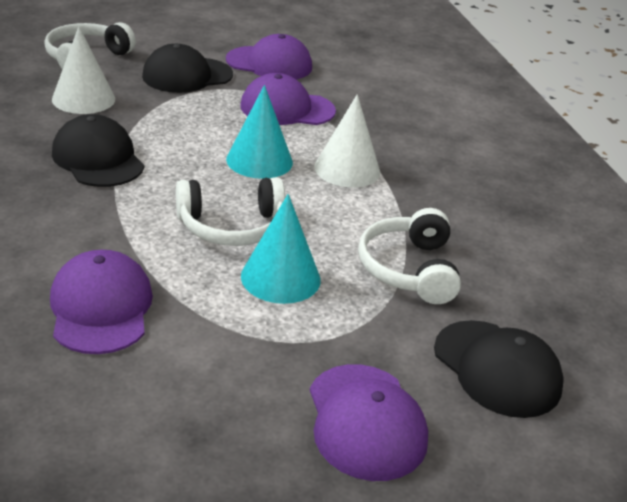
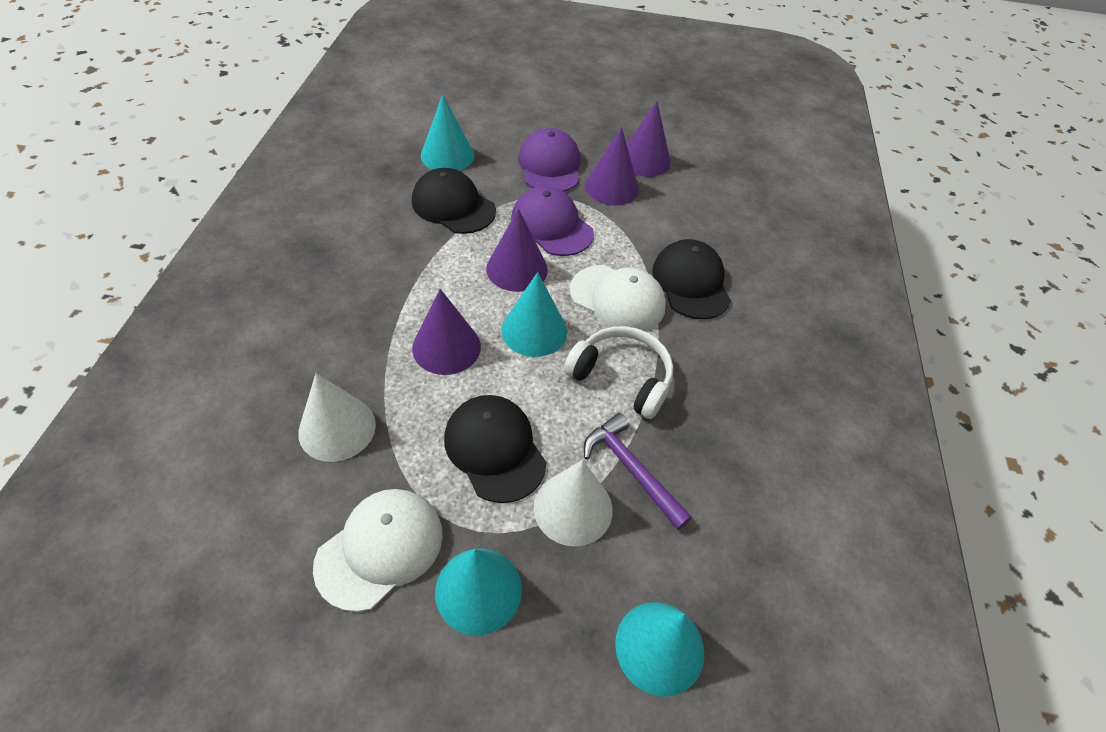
purple cap: 4 -> 2
purple cone: 0 -> 4
purple hammer: 0 -> 1
turquoise cone: 2 -> 4
white cap: 0 -> 2
white headphones: 3 -> 1

